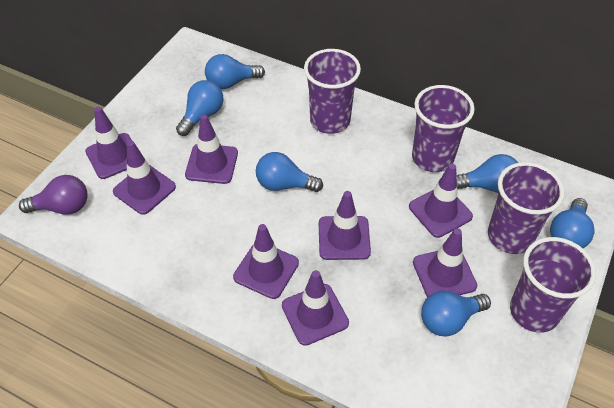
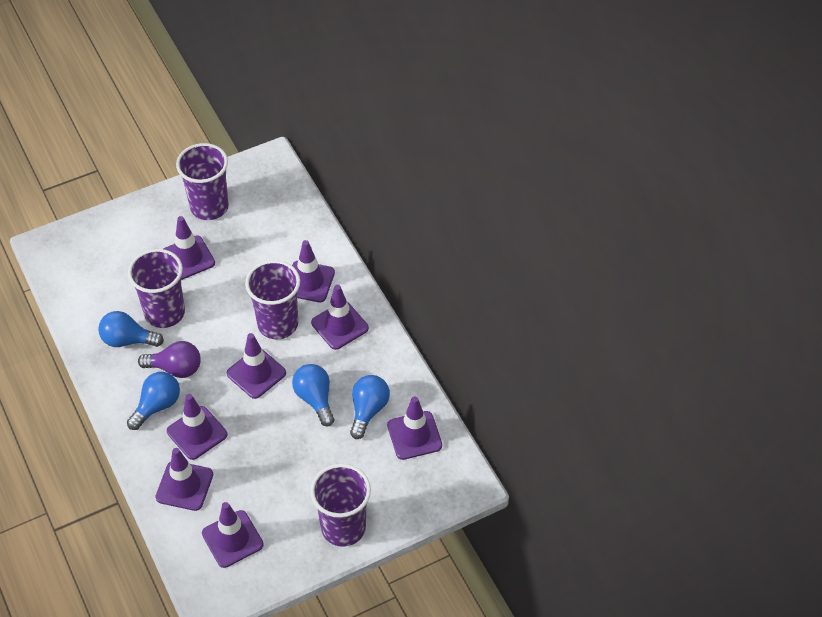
blue light bulb: 6 -> 4

